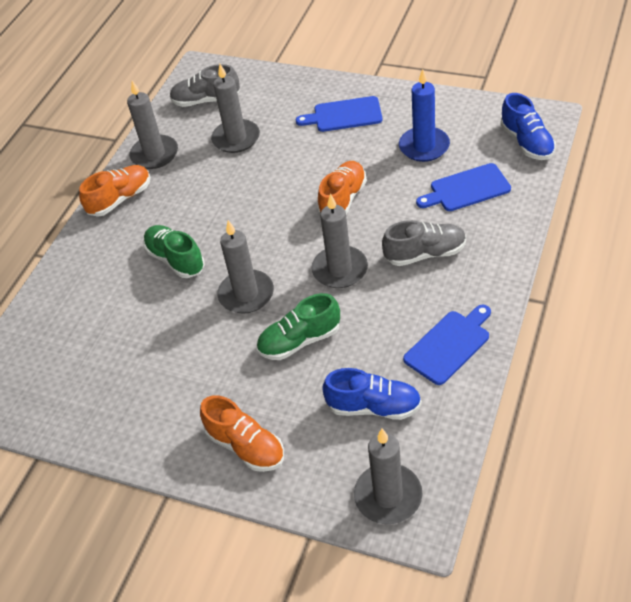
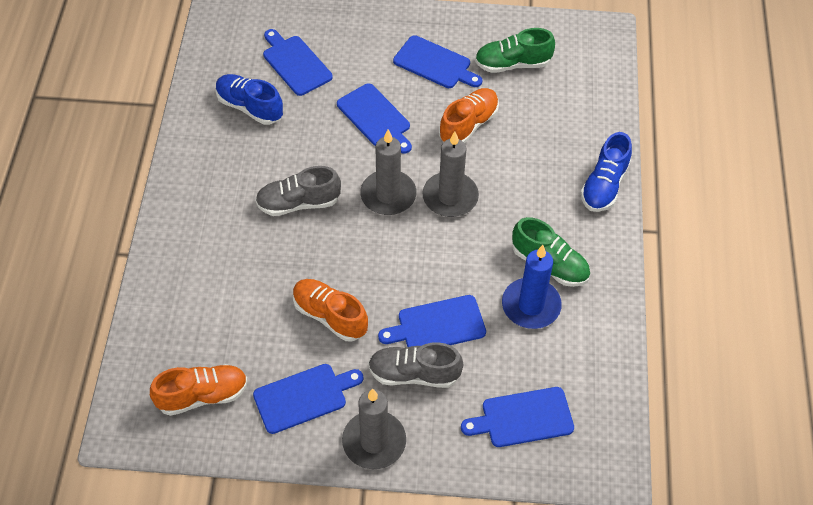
blue cutting board: 3 -> 6
grey candle: 5 -> 3

